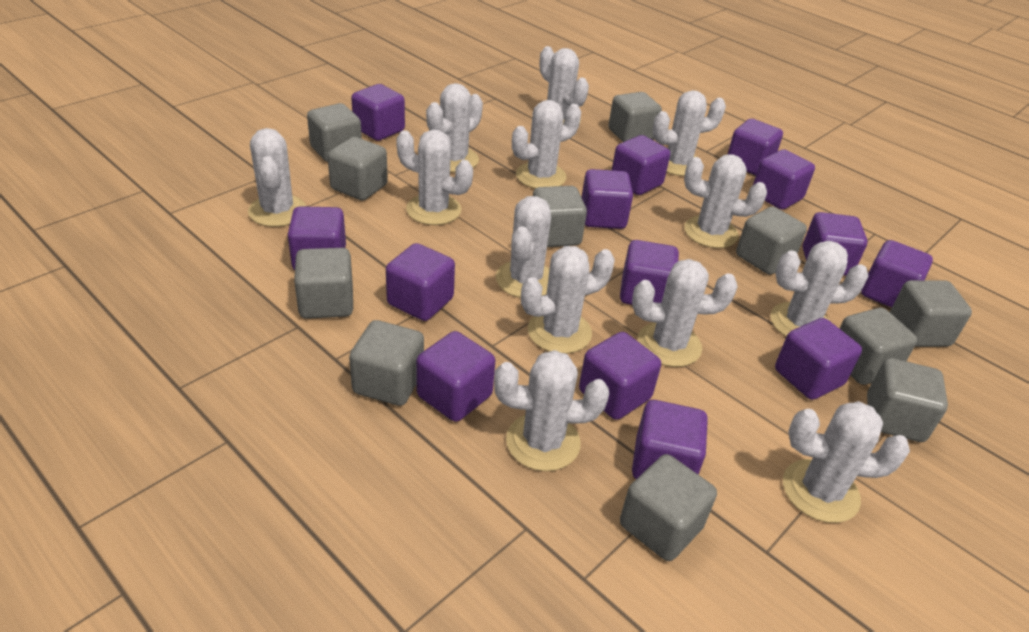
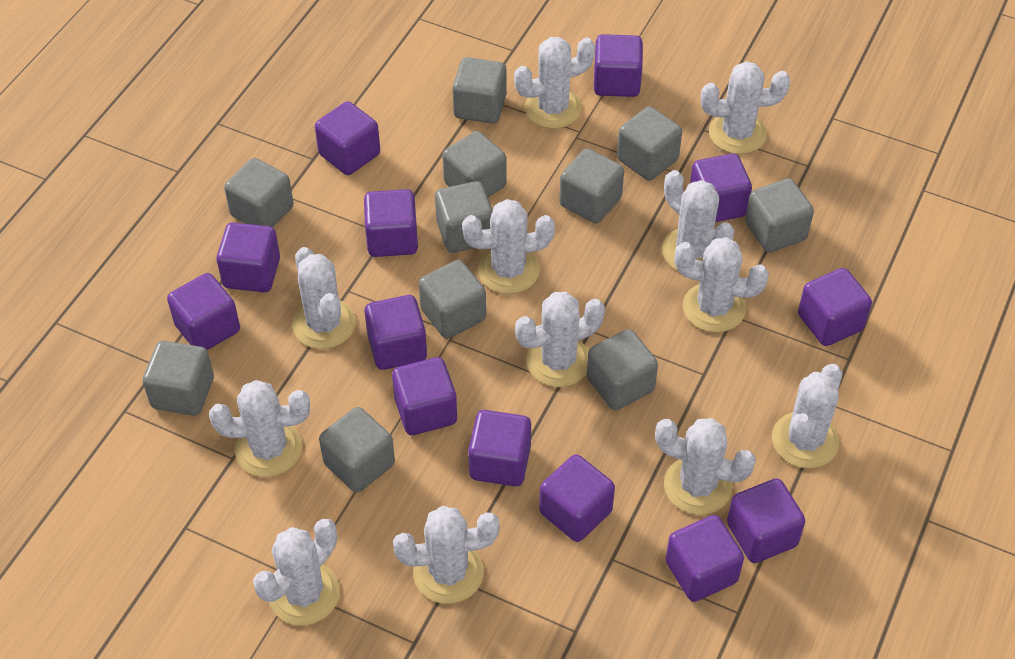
purple cube: 14 -> 13
white cactus: 13 -> 12

